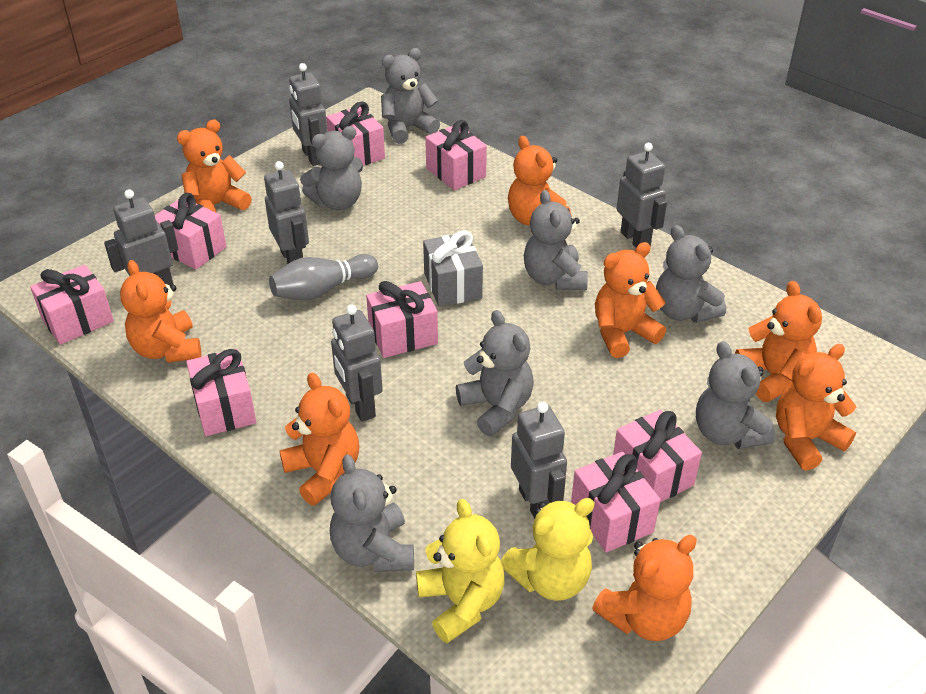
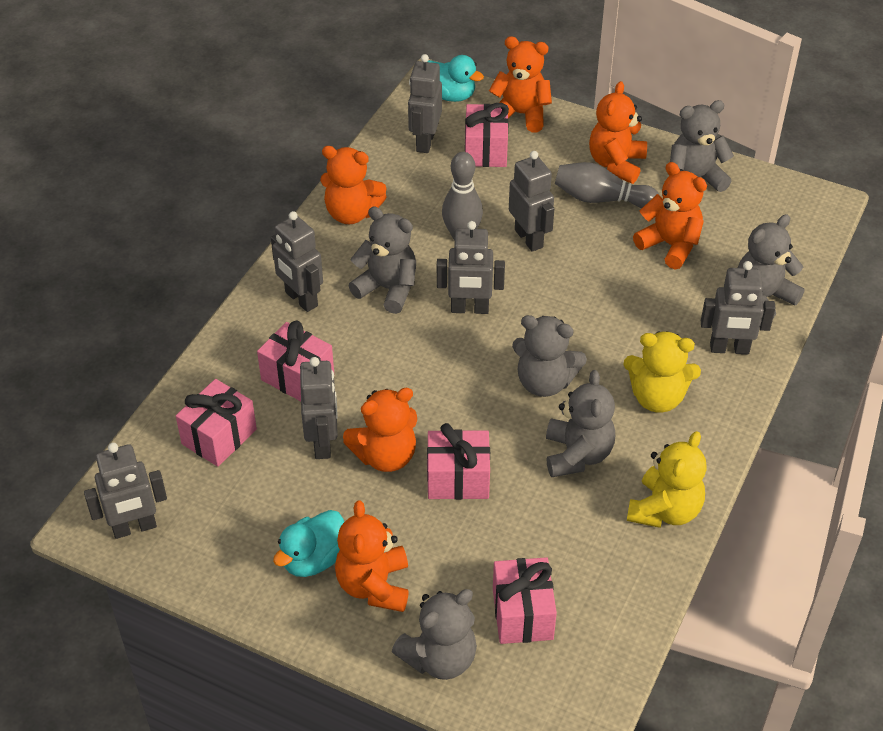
grey bowling pin: 1 -> 2
grey gift: 1 -> 0
grey robot: 6 -> 7
grey teddy bear: 7 -> 6
orange teddy bear: 8 -> 6
pink gift: 8 -> 5
turquoise duck: 0 -> 2

